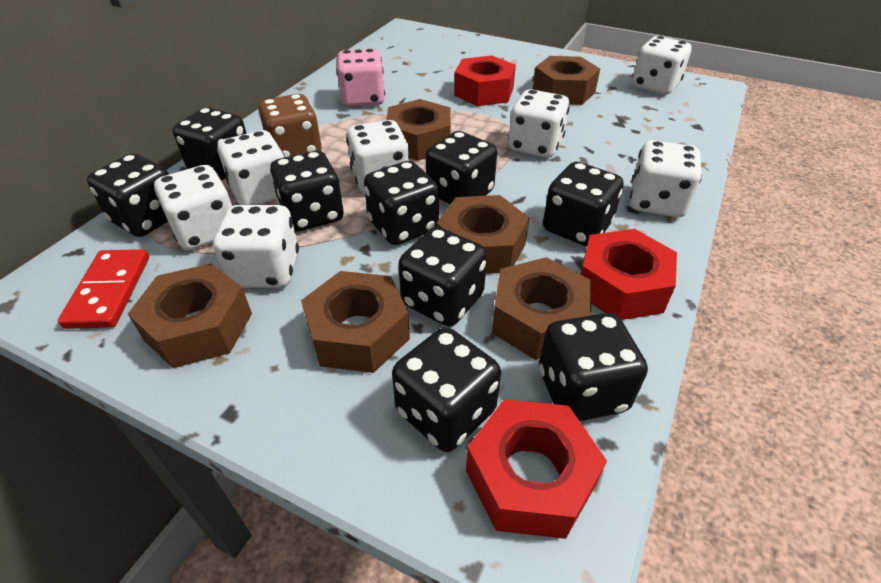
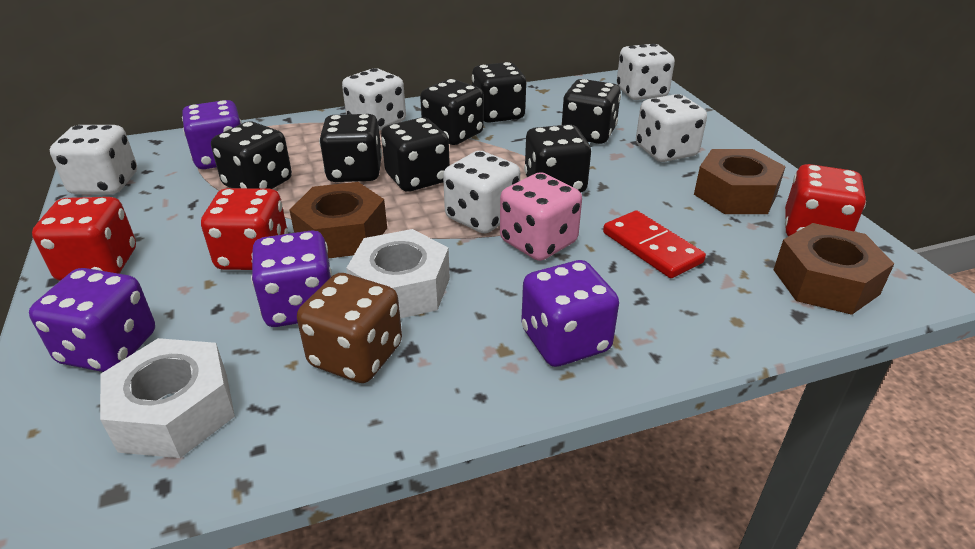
black dice: 9 -> 7
brown nut: 6 -> 3
purple dice: 0 -> 4
red dice: 0 -> 3
red nut: 3 -> 0
white dice: 7 -> 5
white nut: 0 -> 2

